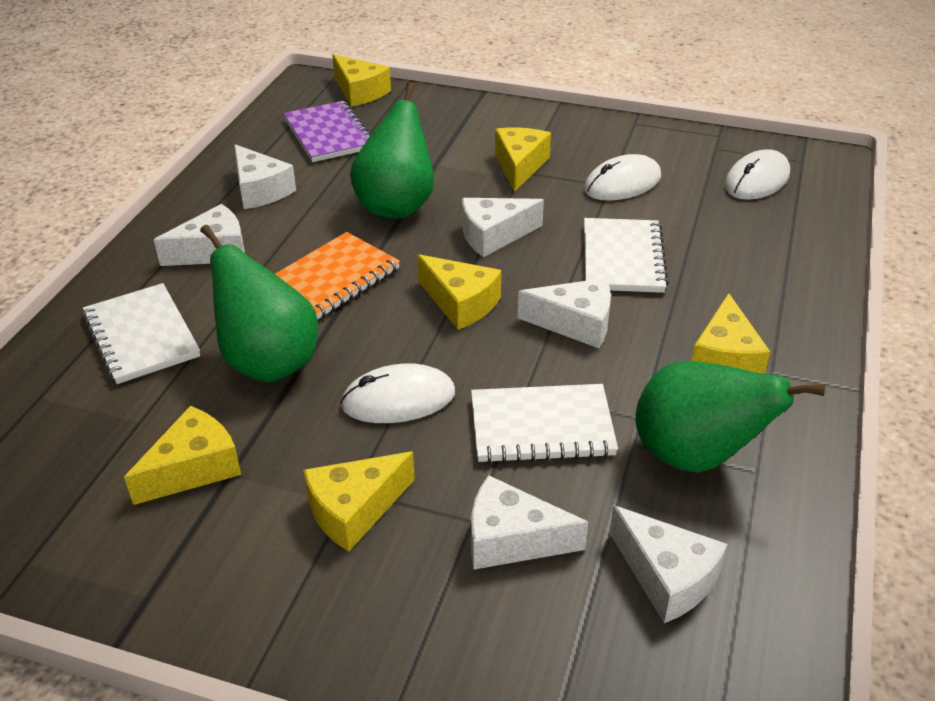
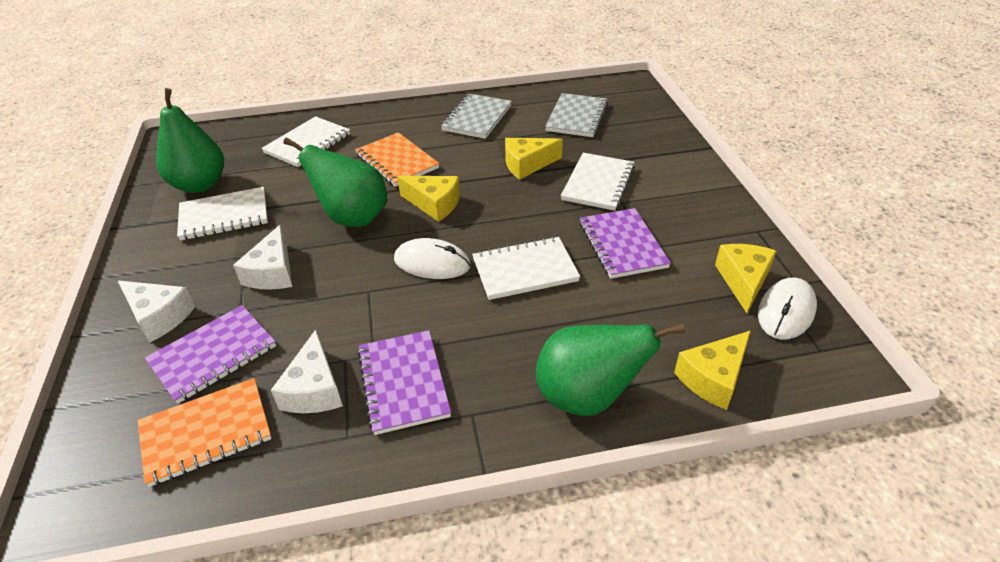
grey notebook: 0 -> 2
orange notebook: 1 -> 2
purple notebook: 1 -> 3
white cheese: 6 -> 3
white mouse: 3 -> 2
white notebook: 3 -> 4
yellow cheese: 6 -> 4

